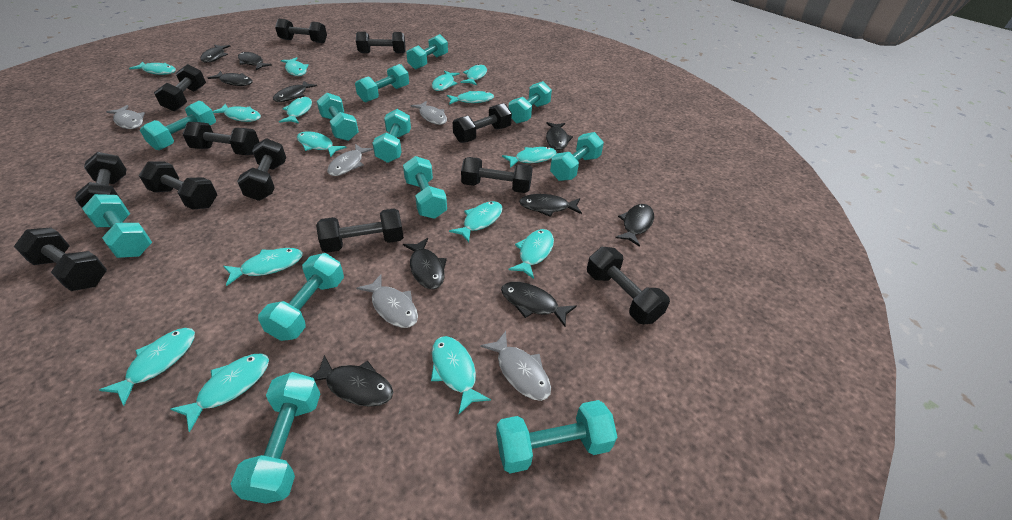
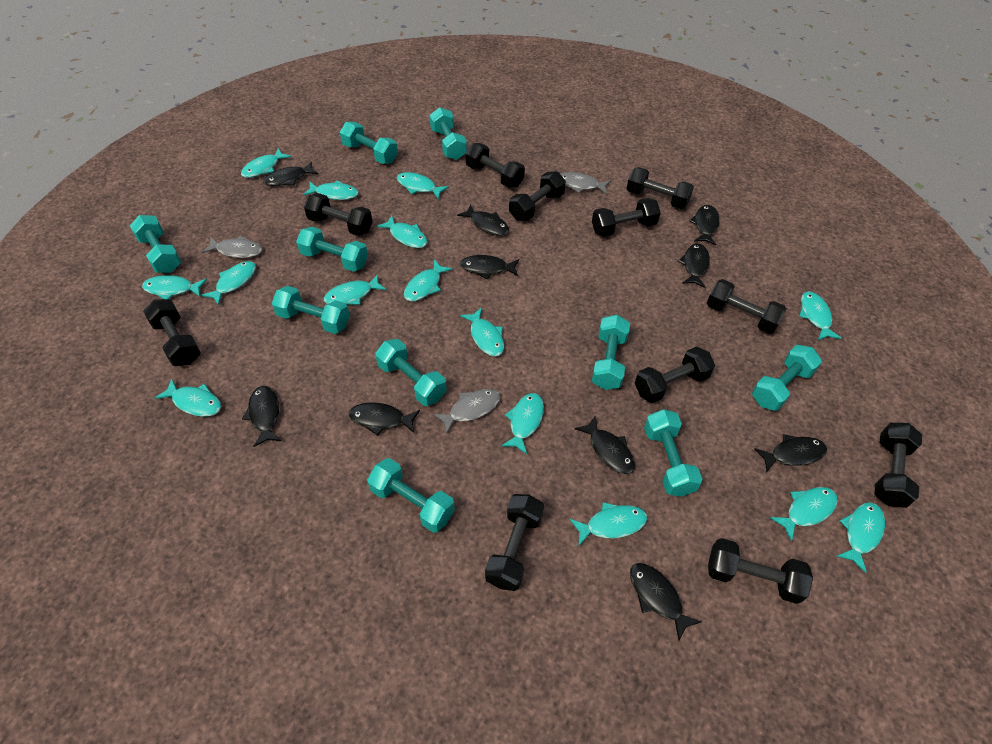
black dumbbell: 12 -> 11
grey fish: 5 -> 3
turquoise dumbbell: 12 -> 10

